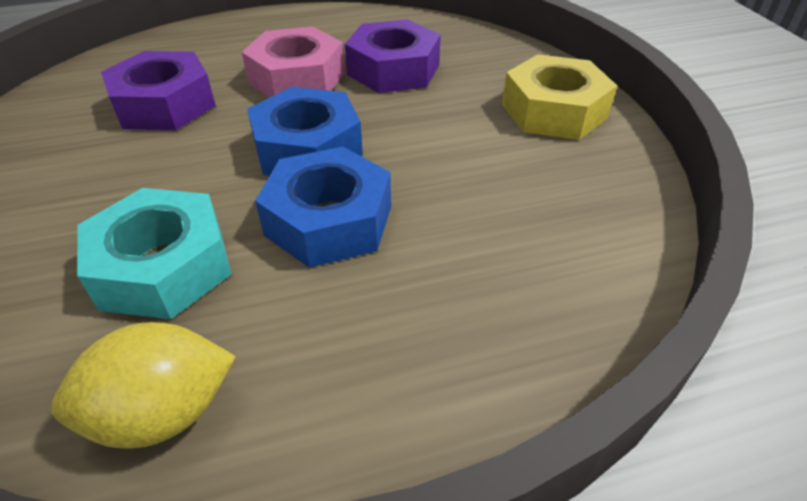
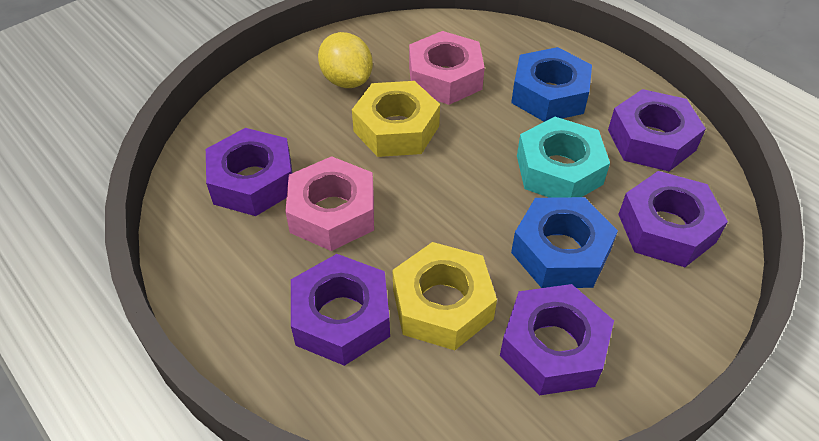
pink nut: 1 -> 2
purple nut: 2 -> 5
yellow nut: 1 -> 2

